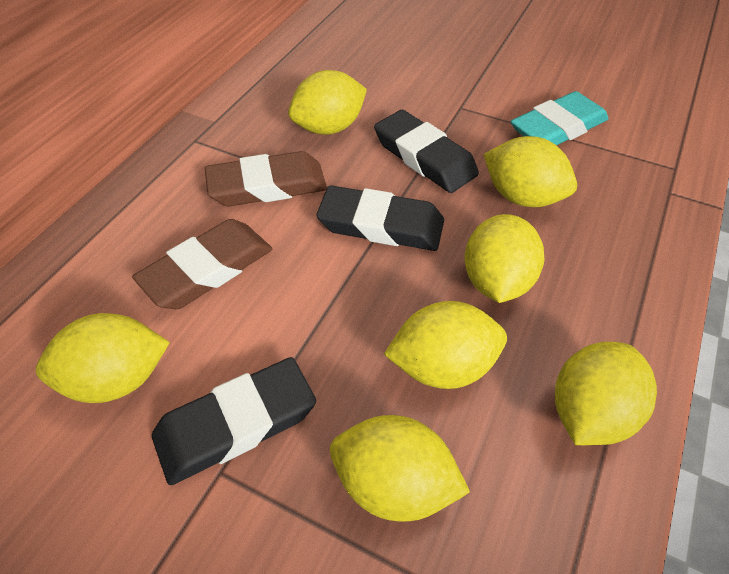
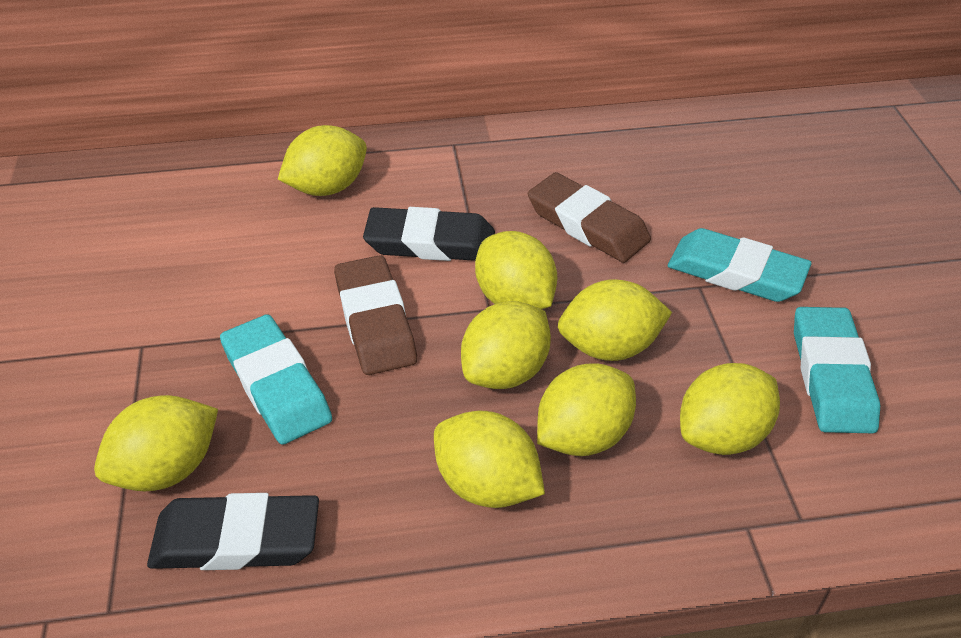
black eraser: 3 -> 2
turquoise eraser: 1 -> 3
yellow lemon: 7 -> 8

